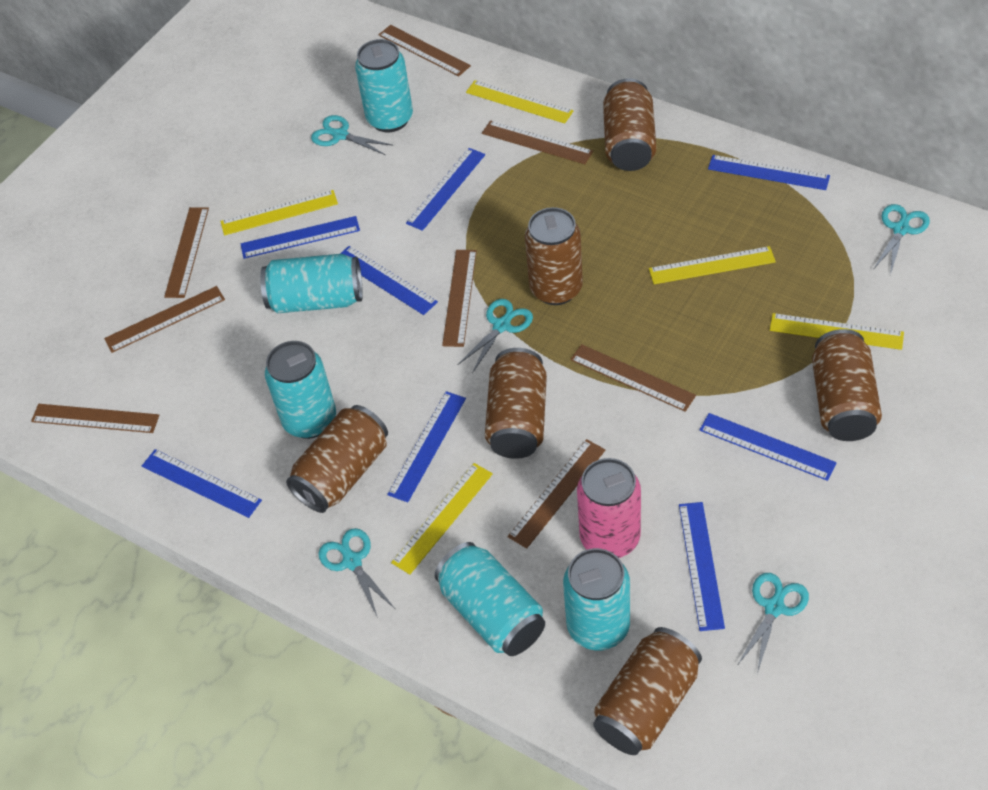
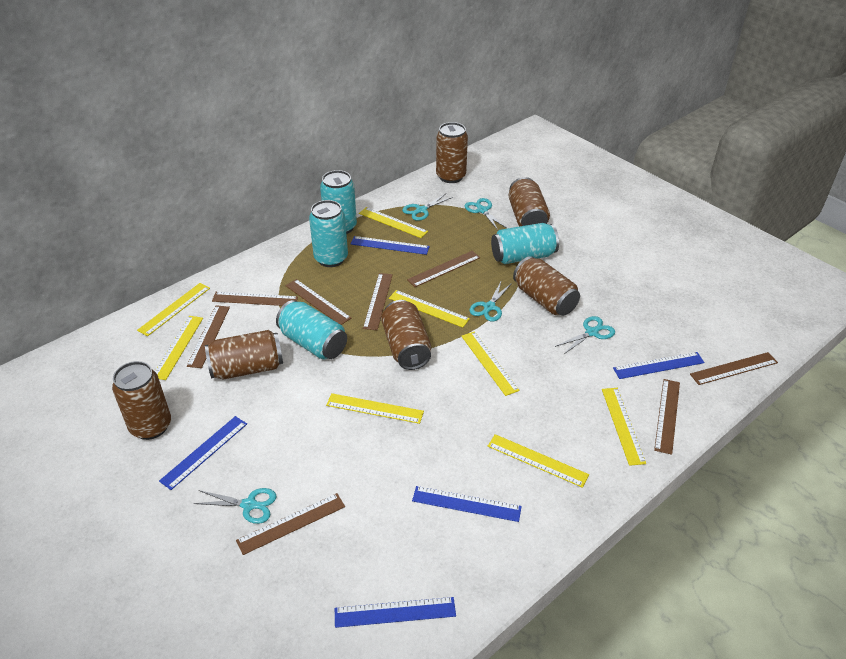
blue ruler: 8 -> 5
pink can: 1 -> 0
turquoise can: 5 -> 4
yellow ruler: 5 -> 8

